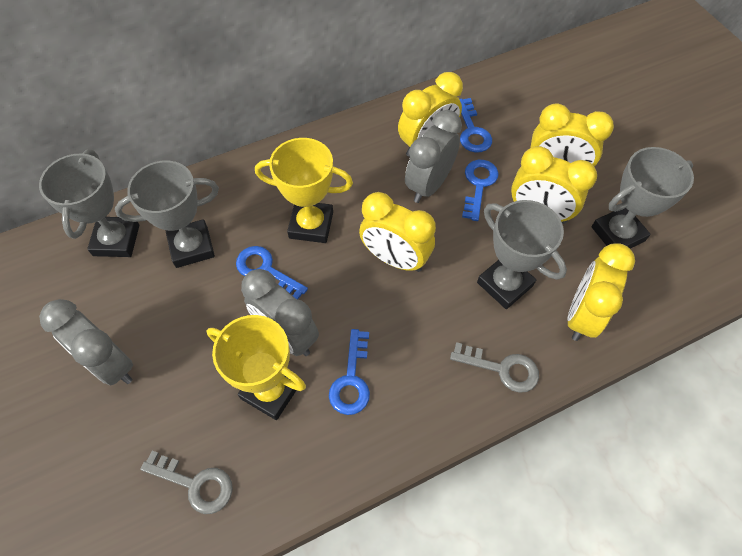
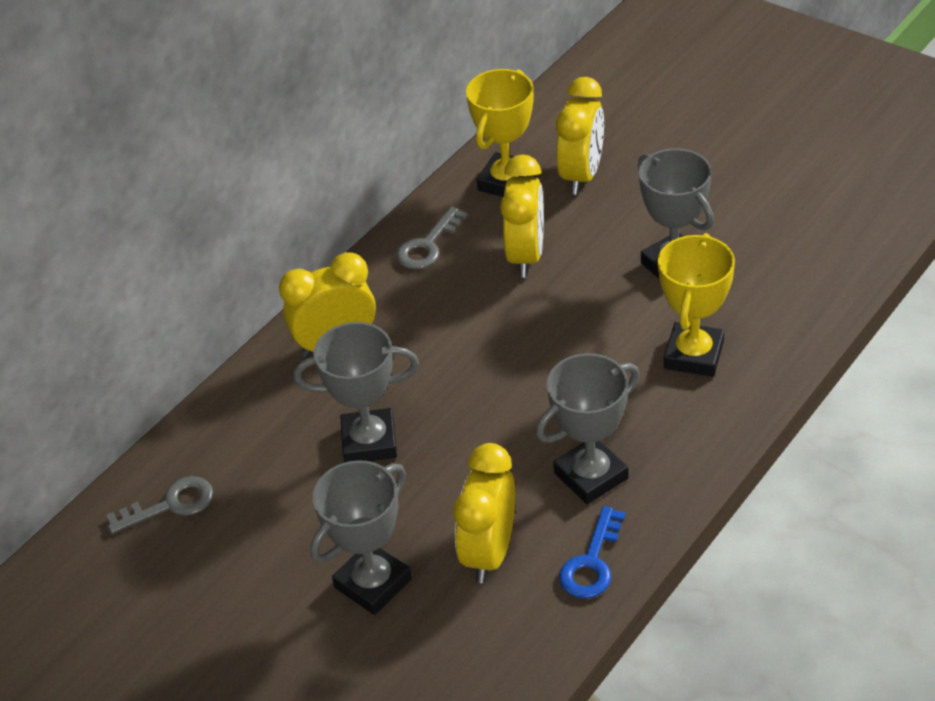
blue key: 4 -> 1
grey clock: 3 -> 0
yellow clock: 5 -> 4

